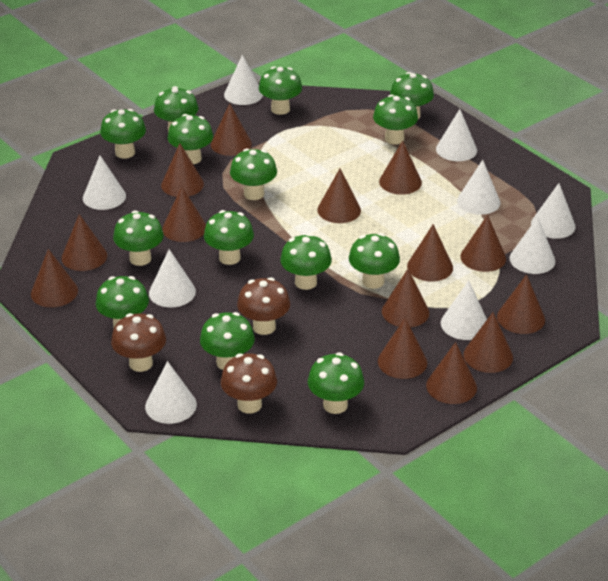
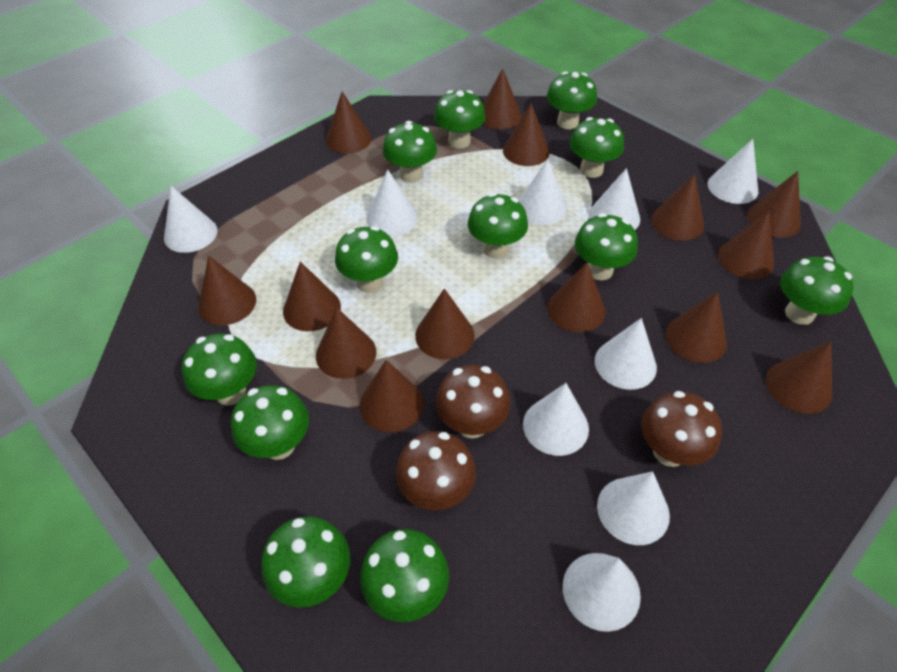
green mushroom: 14 -> 12

